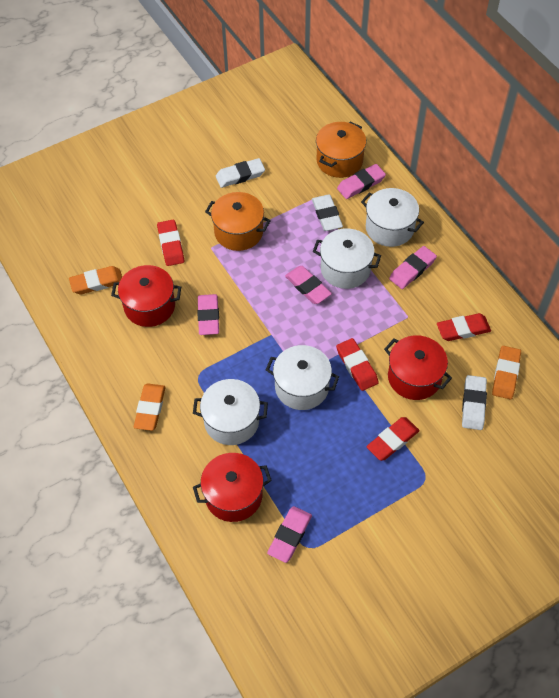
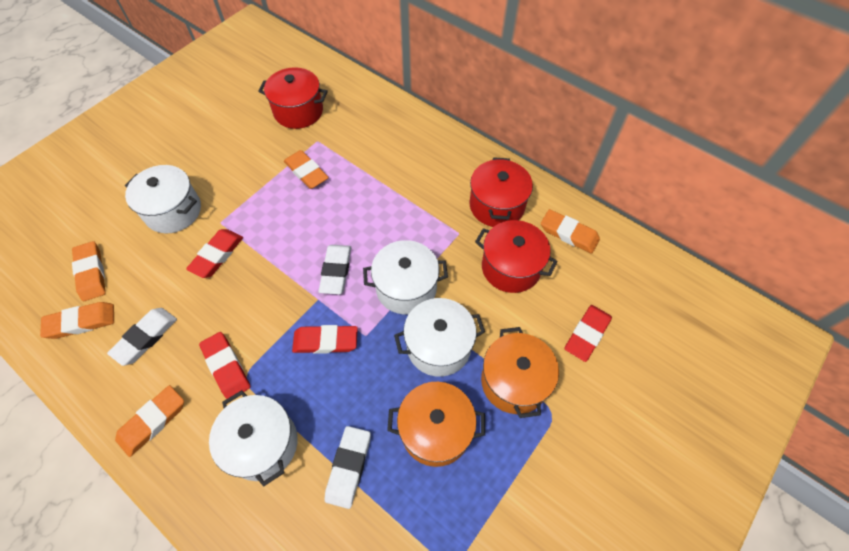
orange eraser: 3 -> 5
pink eraser: 5 -> 0

